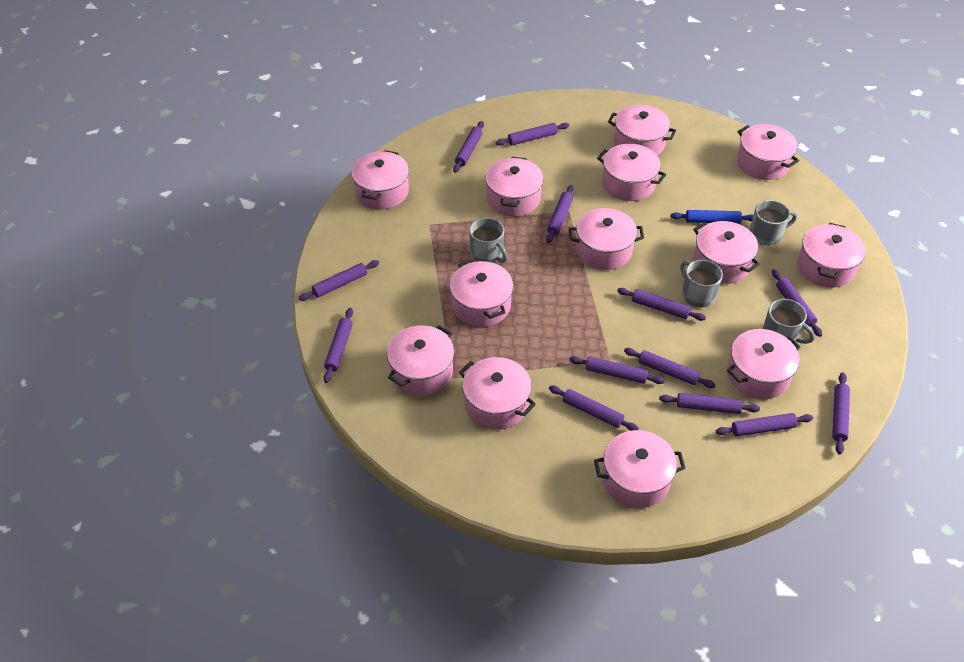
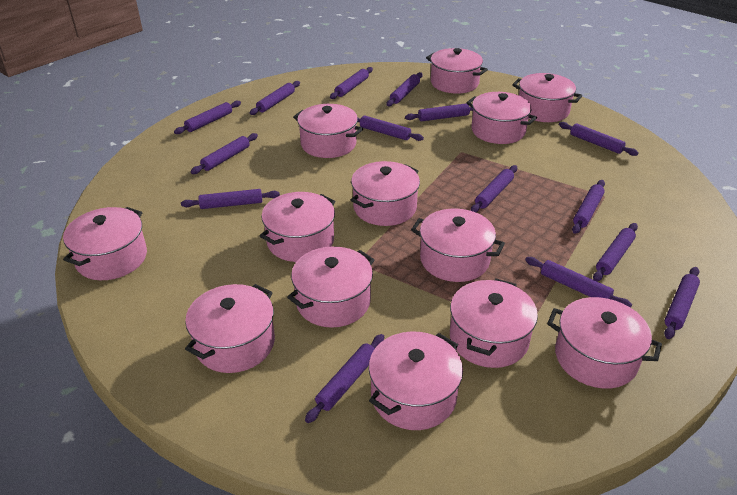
blue rolling pin: 1 -> 0
grey mug: 4 -> 0
purple rolling pin: 13 -> 15

